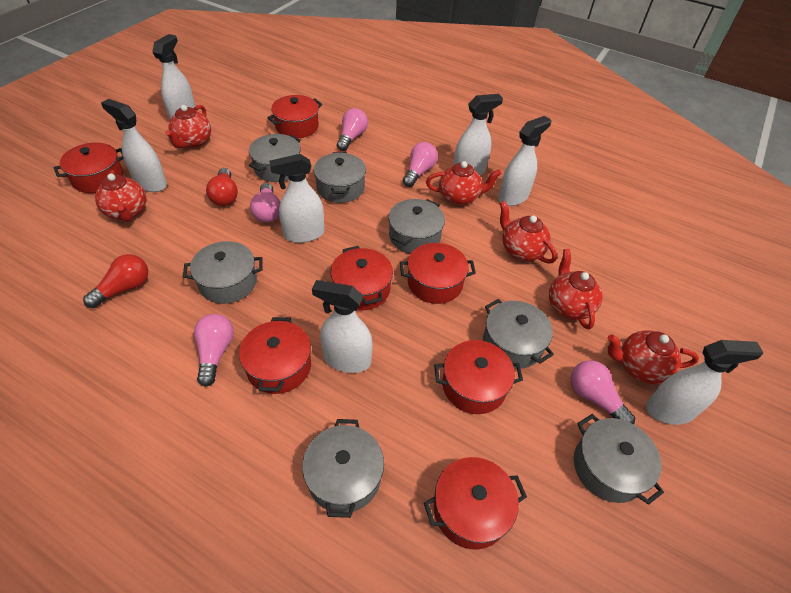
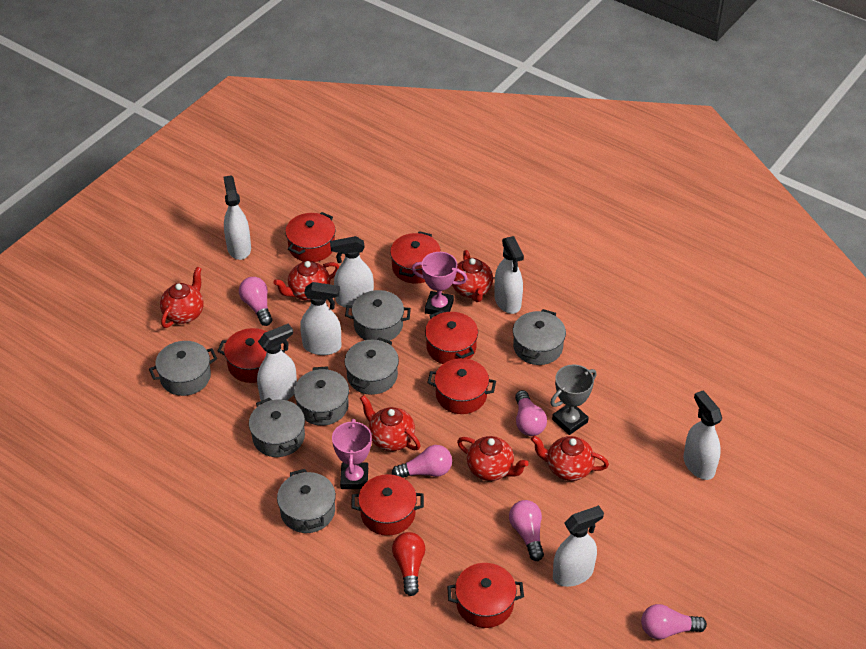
grey trophy: 0 -> 1
pink trophy: 0 -> 2
red light bulb: 2 -> 1

